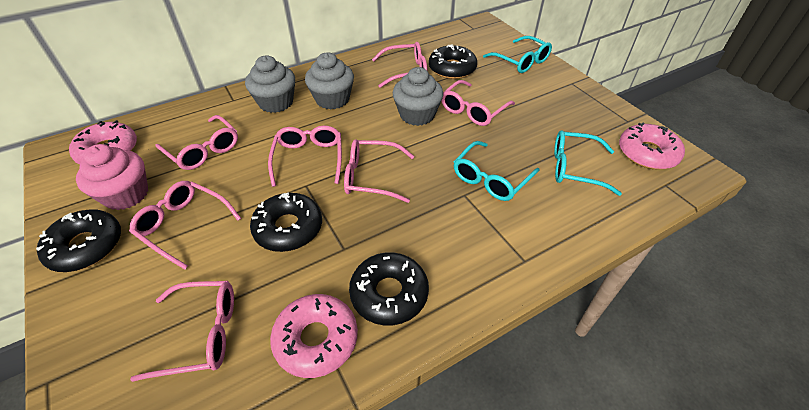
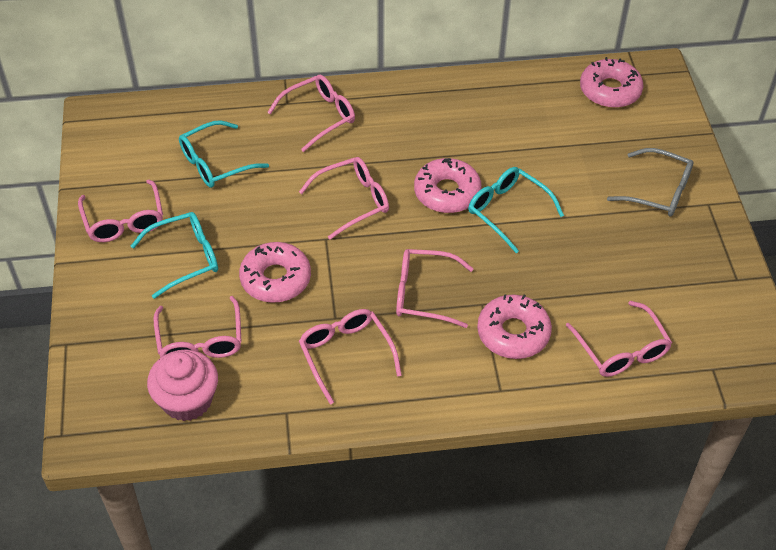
black donut: 4 -> 0
grey cupcake: 3 -> 0
grey glasses: 0 -> 1
pink donut: 3 -> 4

